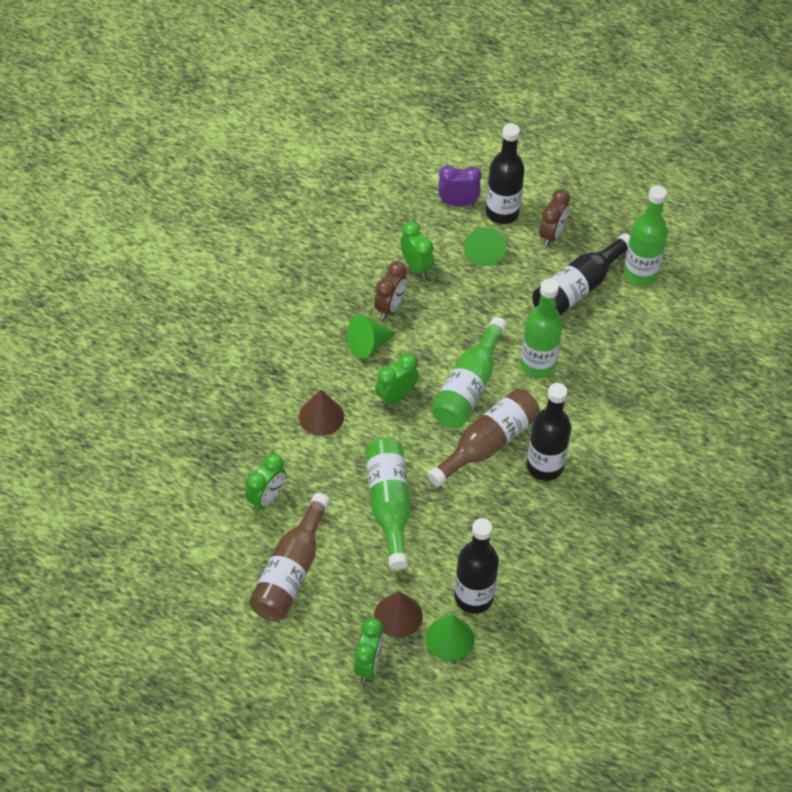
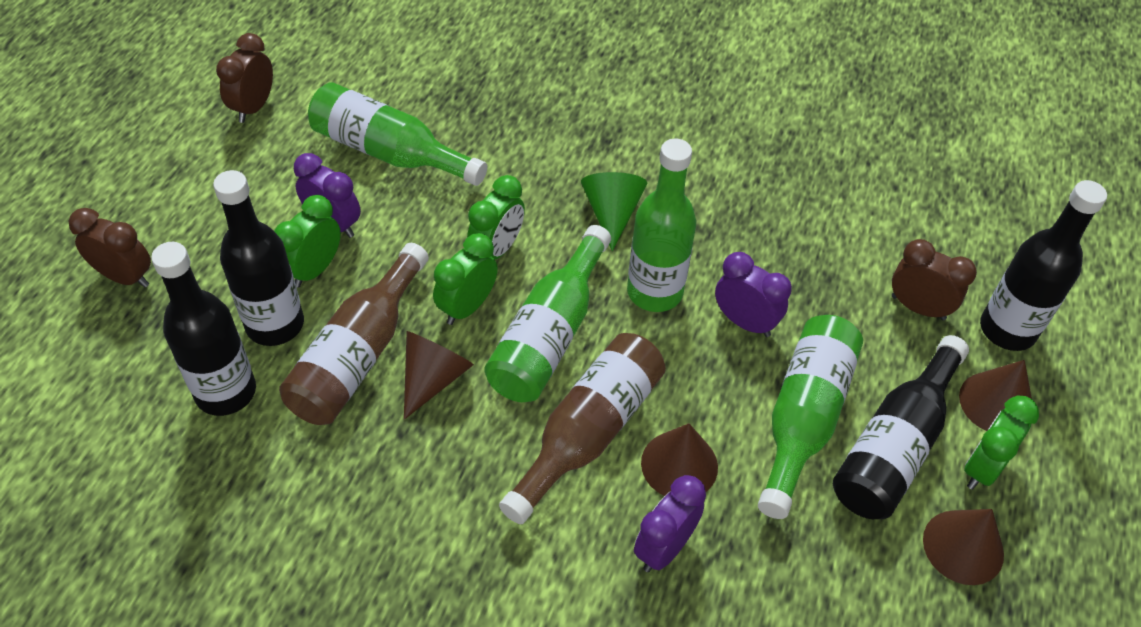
brown clock: 2 -> 3
brown cone: 2 -> 4
green cone: 3 -> 1
purple clock: 1 -> 3

